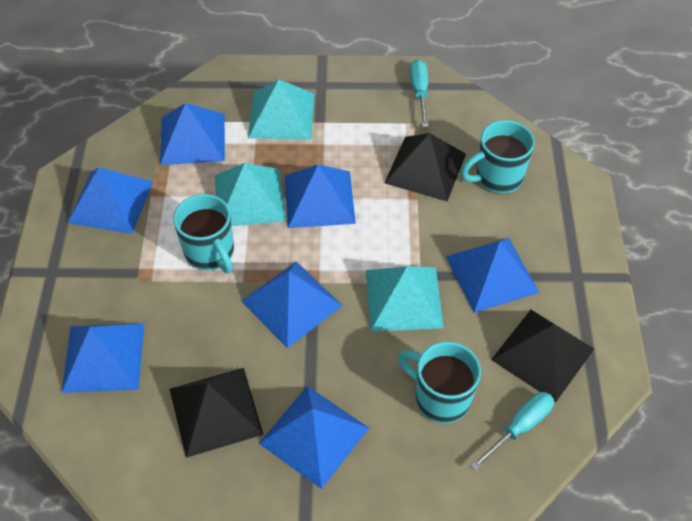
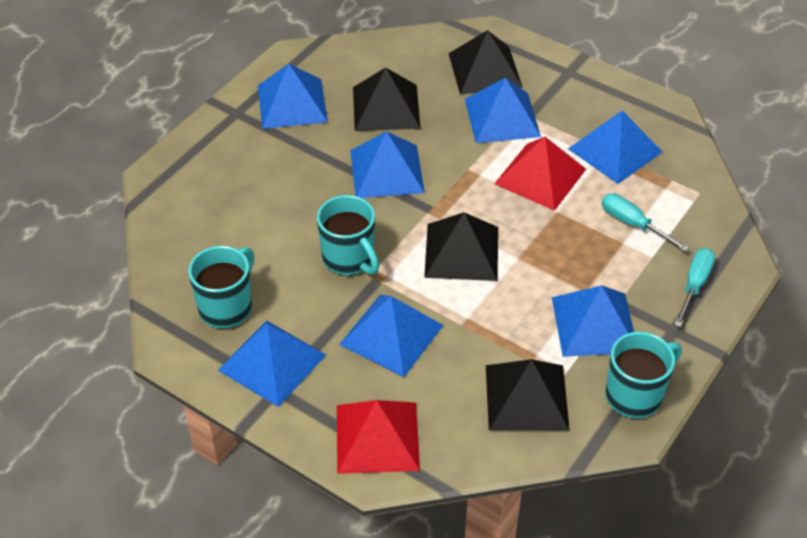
black pyramid: 3 -> 4
red pyramid: 0 -> 2
turquoise pyramid: 3 -> 0

